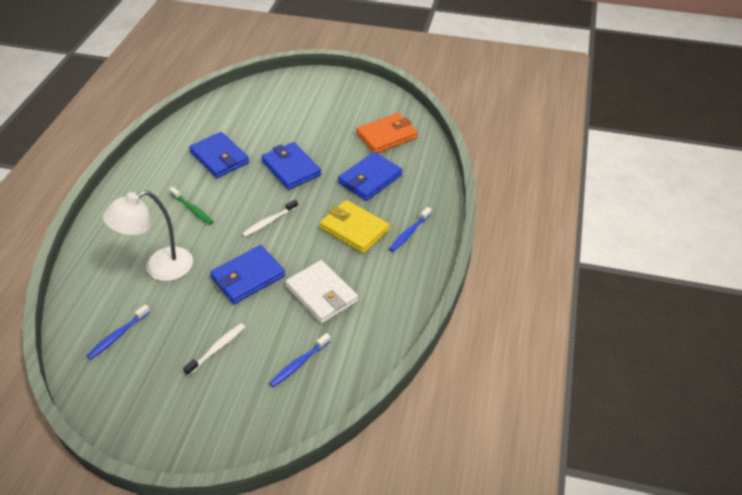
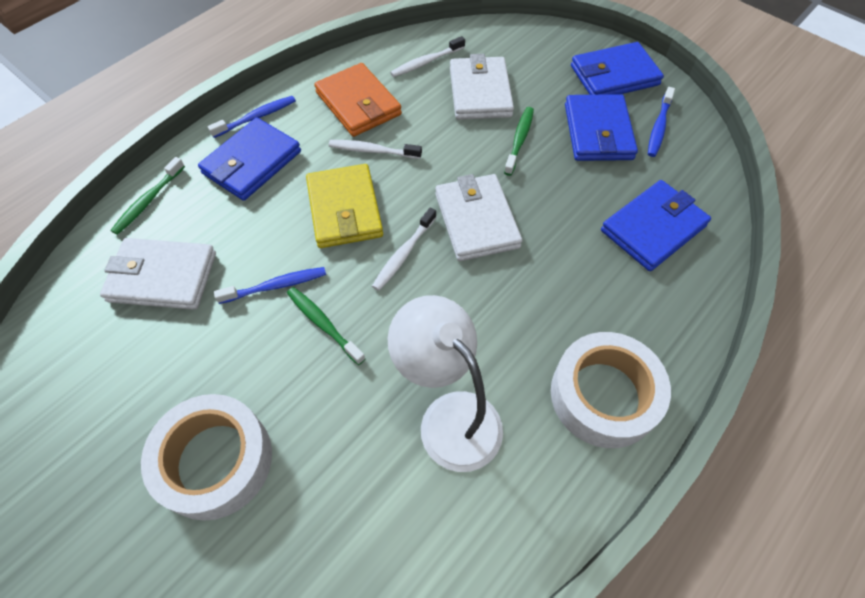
green toothbrush: 1 -> 3
white tape: 0 -> 2
white toothbrush: 2 -> 3
white wallet: 1 -> 3

